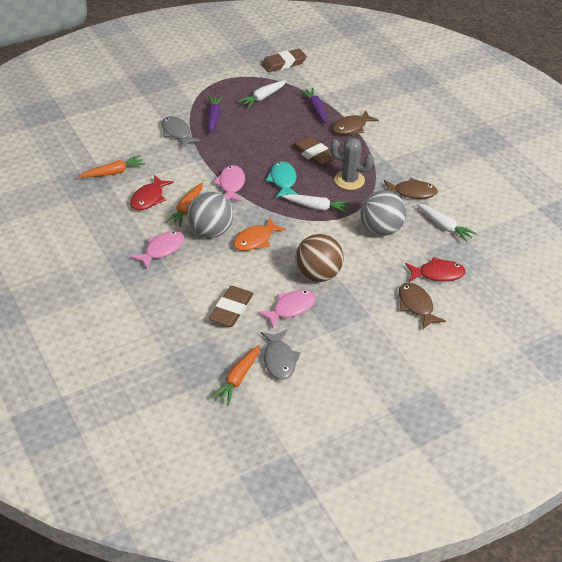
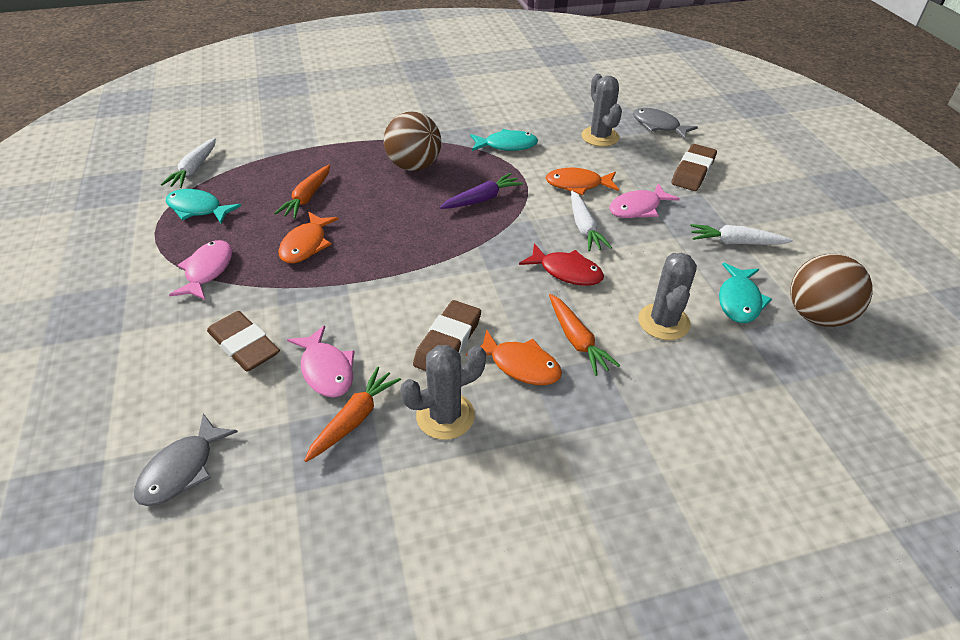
brown ball: 1 -> 2
brown fish: 3 -> 0
grey ball: 2 -> 0
grey cactus: 1 -> 3
orange fish: 1 -> 3
purple carrot: 2 -> 1
red fish: 2 -> 1
turquoise fish: 1 -> 3

